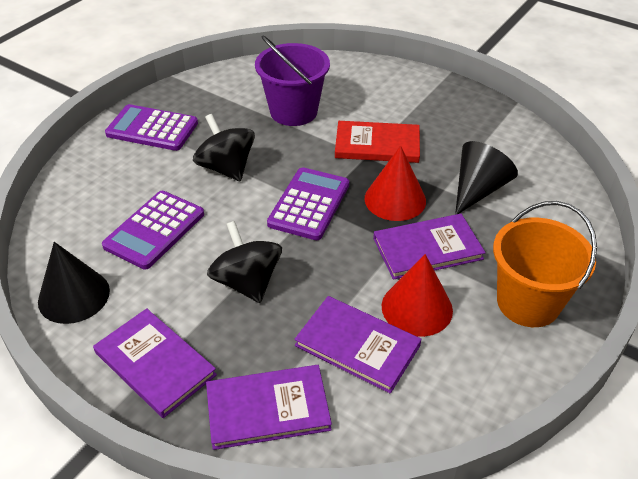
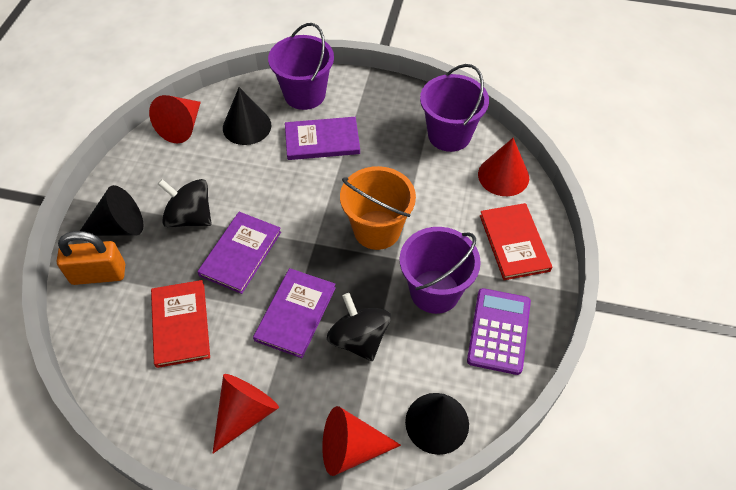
black cone: 2 -> 3
orange padlock: 0 -> 1
purple book: 4 -> 3
purple bucket: 1 -> 3
purple calculator: 3 -> 1
red book: 1 -> 2
red cone: 2 -> 4

